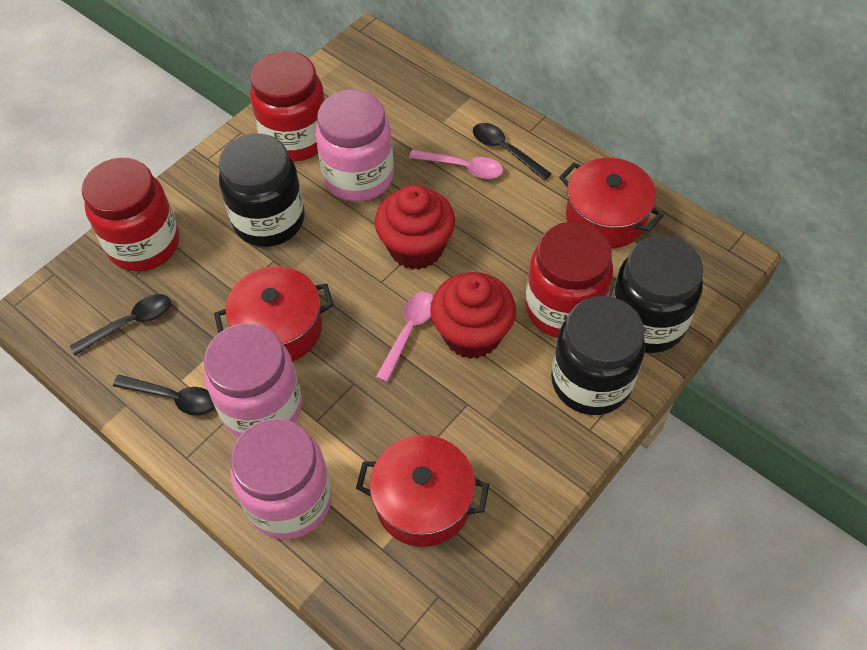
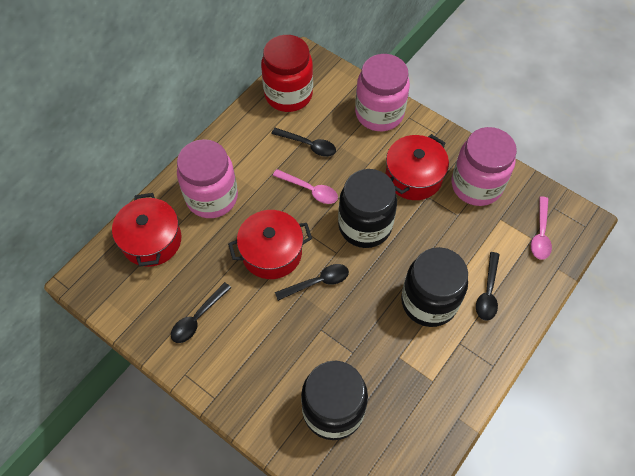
black spoon: 3 -> 4
red cupcake: 2 -> 0
red jar: 3 -> 1

